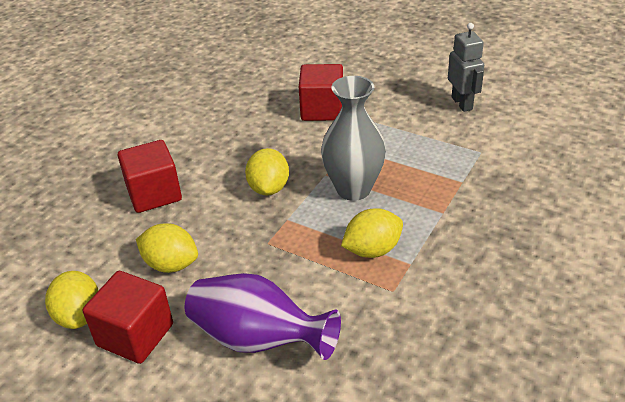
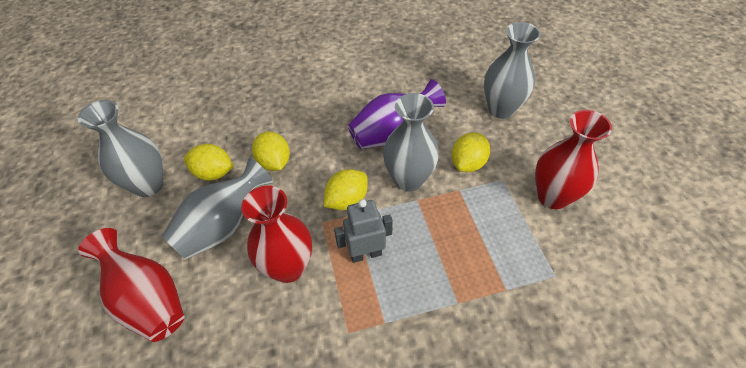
grey vase: 1 -> 4
red cube: 3 -> 0
red vase: 0 -> 3

